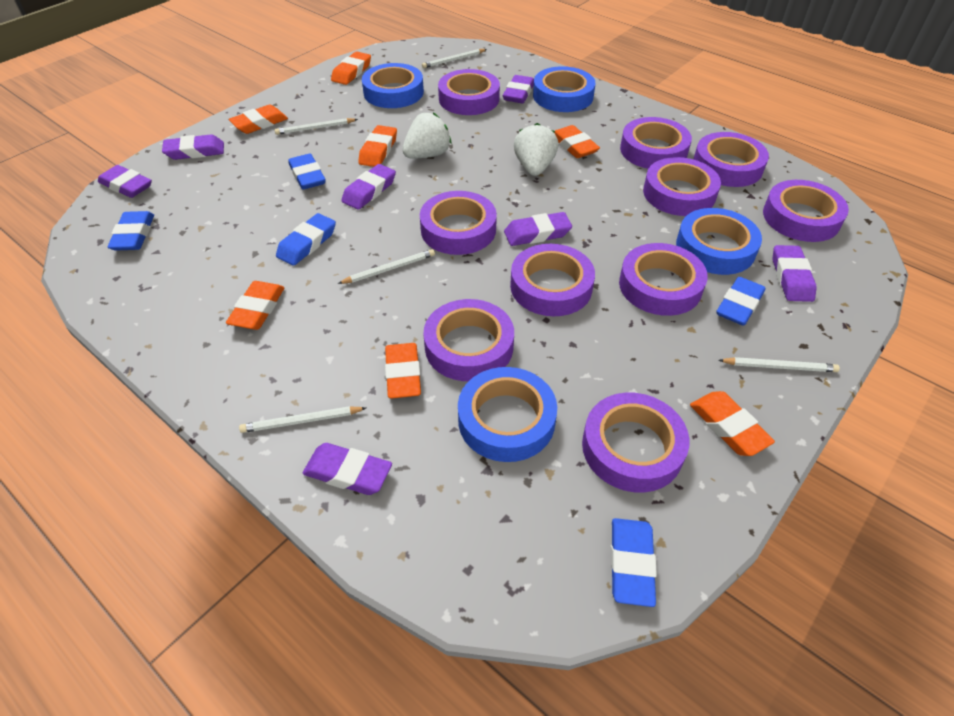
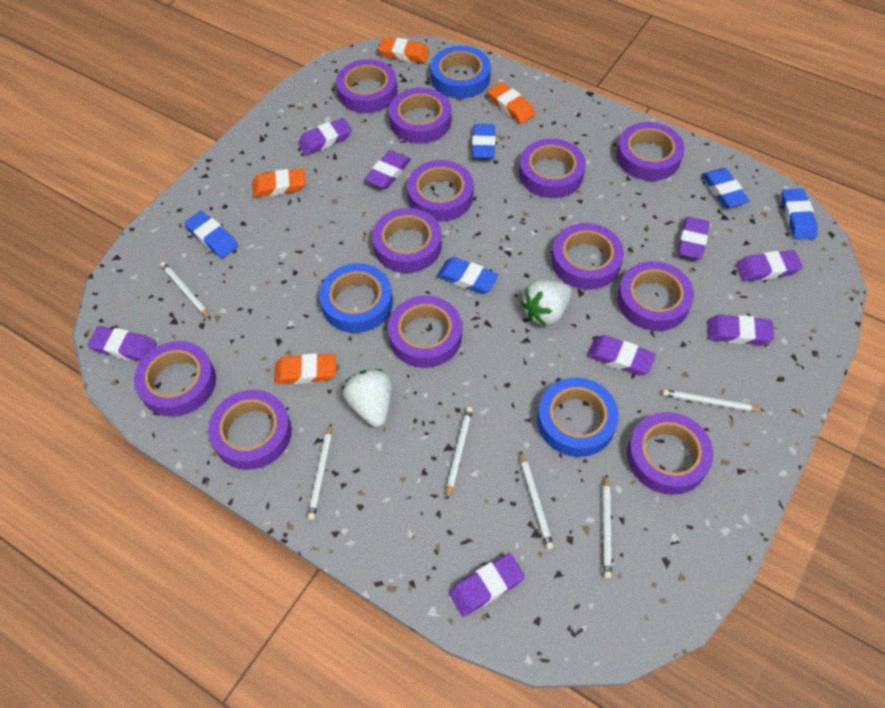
blue tape: 4 -> 3
orange eraser: 7 -> 4
purple eraser: 7 -> 8
purple tape: 10 -> 12
white pencil: 5 -> 6

